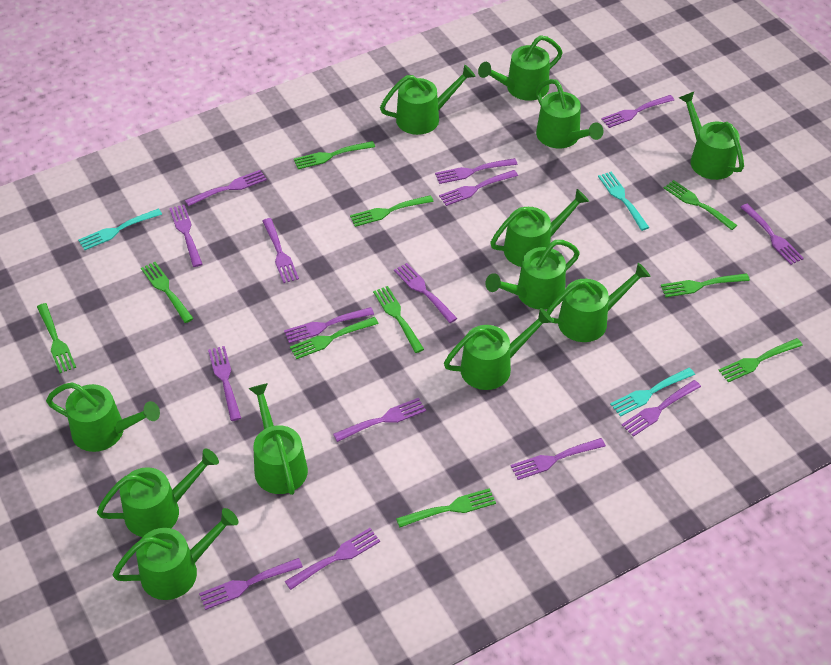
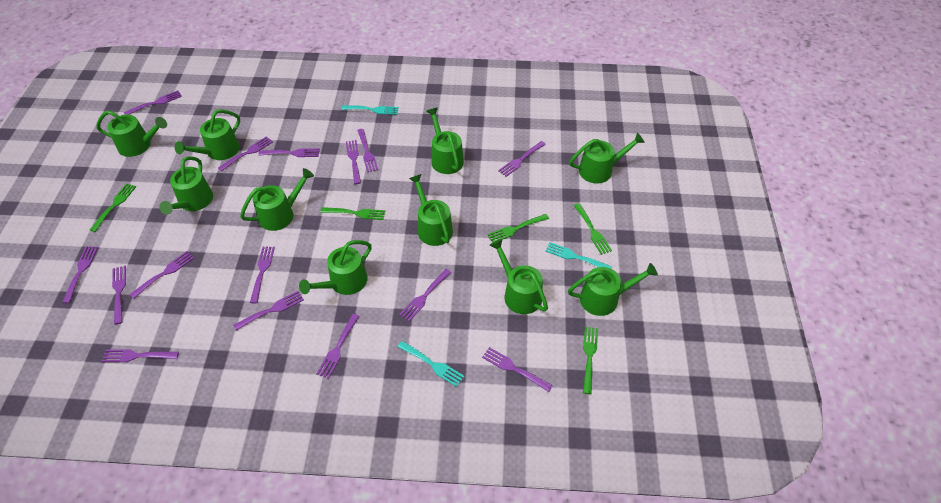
green fork: 10 -> 5
green watering can: 12 -> 10

